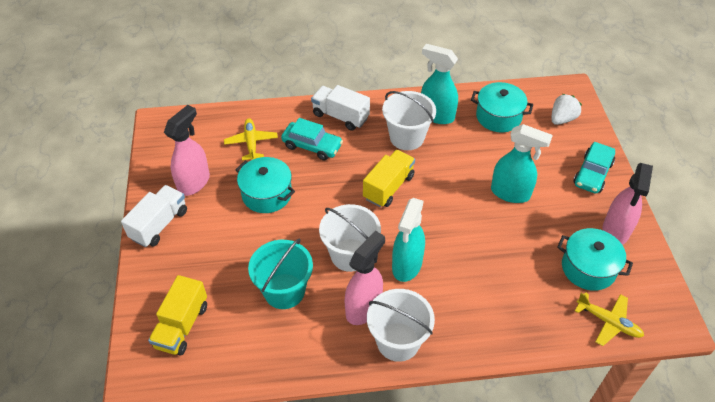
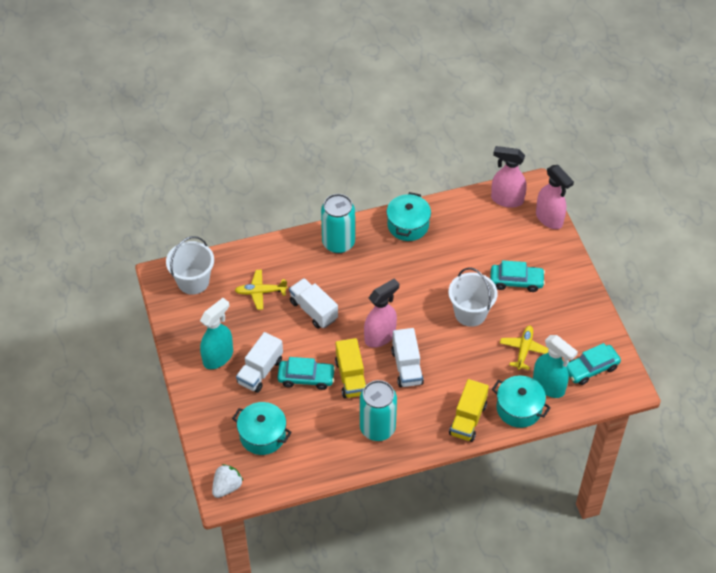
turquoise bucket: 1 -> 0
turquoise can: 0 -> 2
turquoise car: 2 -> 3
turquoise spray bottle: 3 -> 2
white bucket: 3 -> 2
white truck: 2 -> 3

